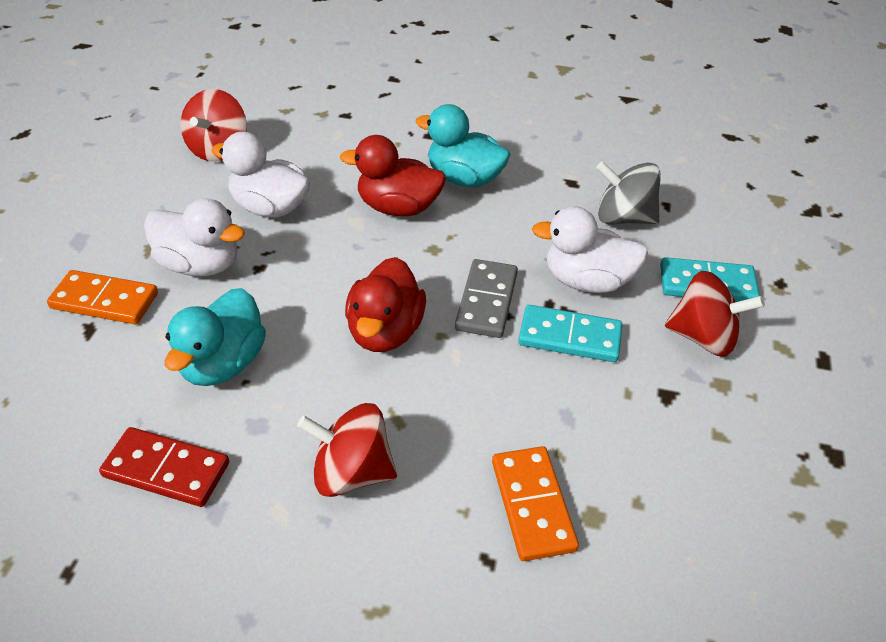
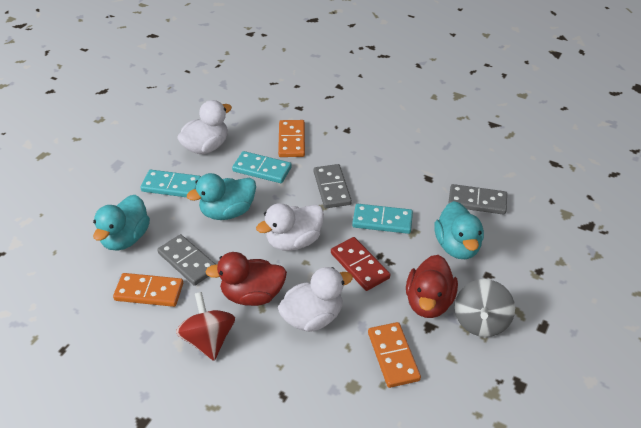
grey domino: 1 -> 3
orange domino: 2 -> 3
red spinning top: 3 -> 1
turquoise domino: 2 -> 3
turquoise duck: 2 -> 3

